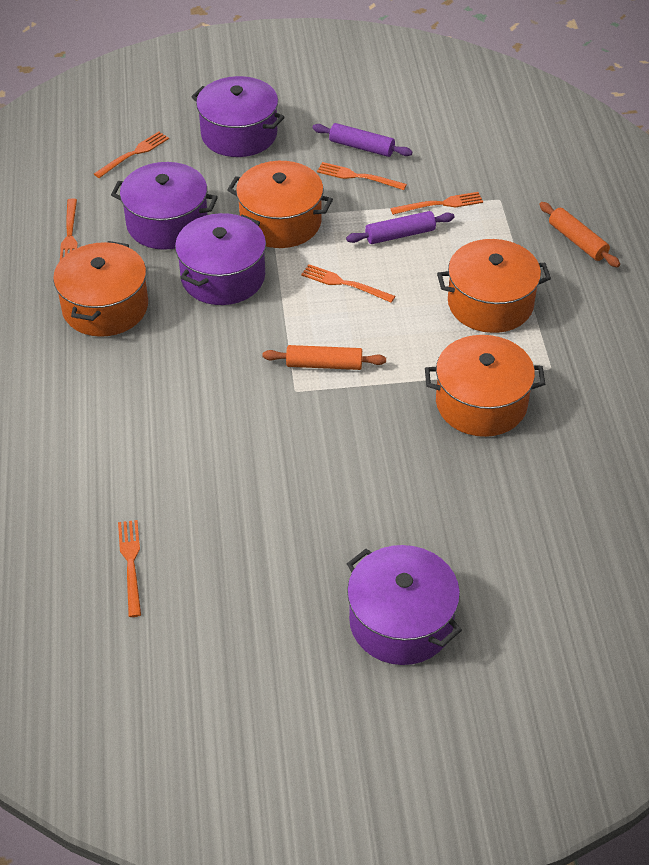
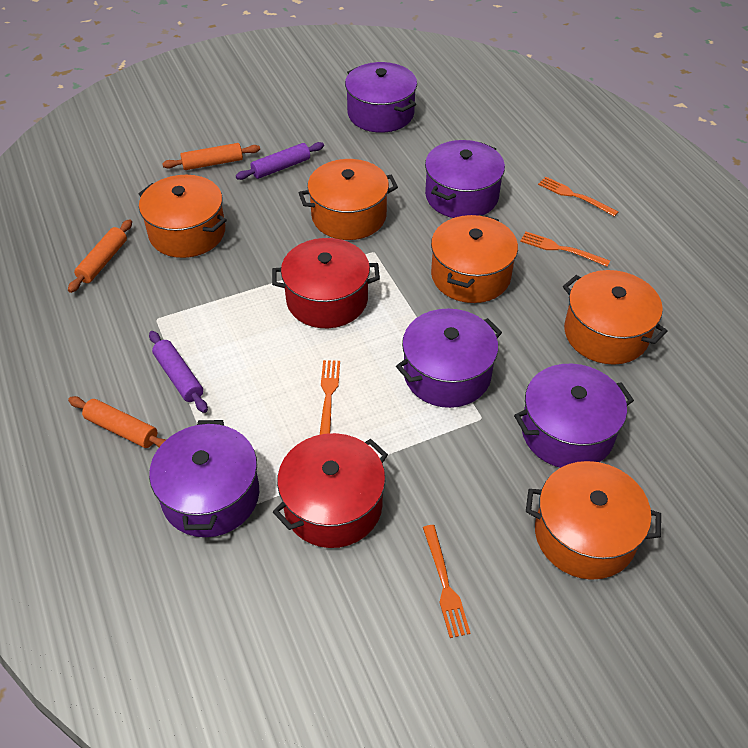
orange fork: 6 -> 4
orange pot: 4 -> 5
orange rolling pin: 2 -> 3
purple pot: 4 -> 5
red pot: 0 -> 2

